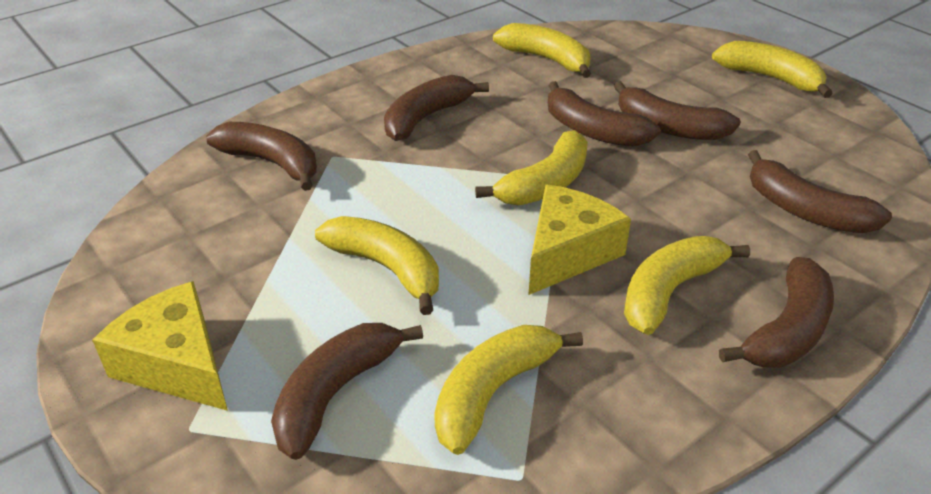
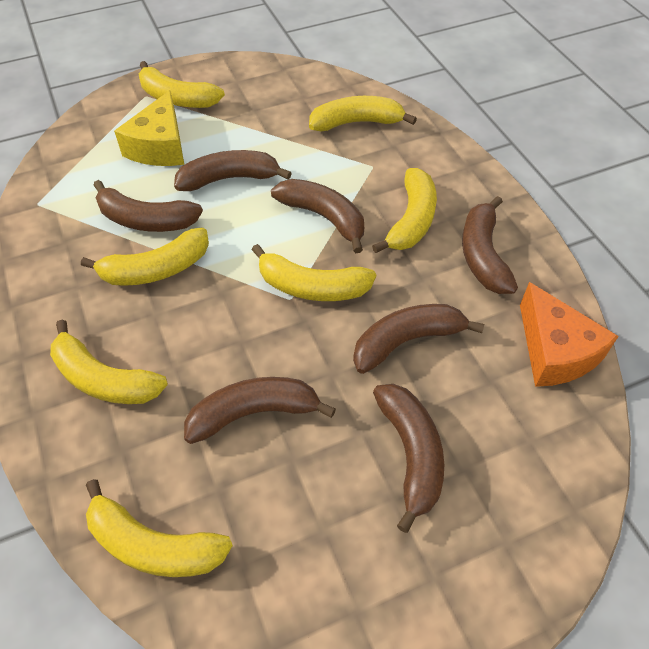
orange cheese: 0 -> 1
yellow banana: 6 -> 7
yellow cheese: 2 -> 1

